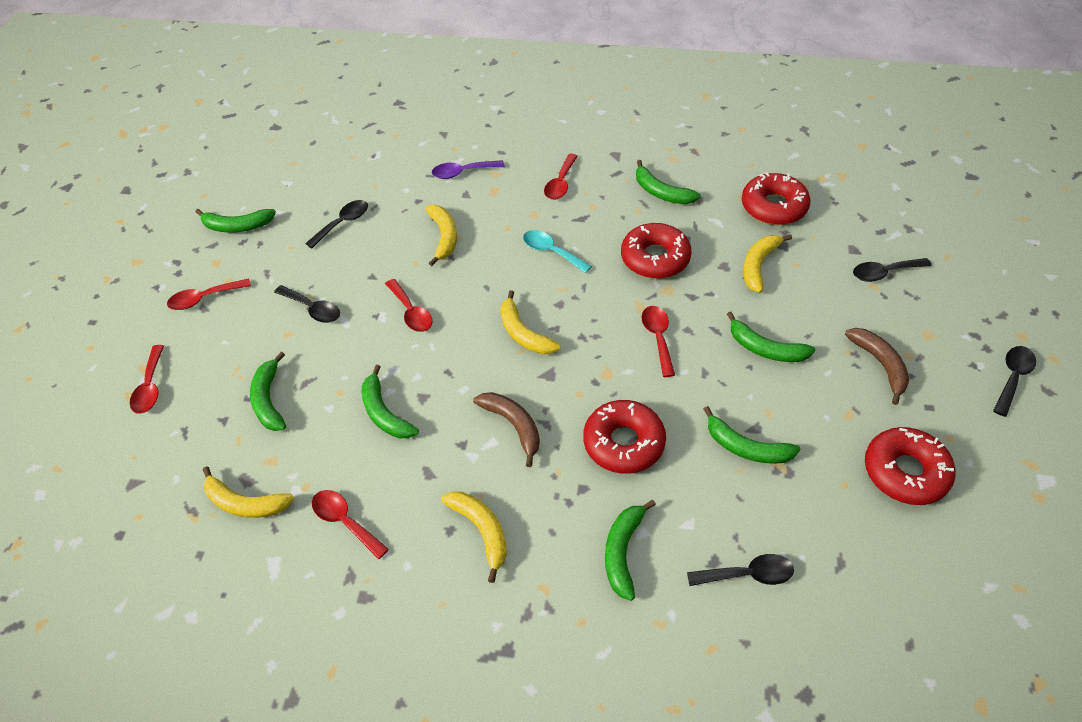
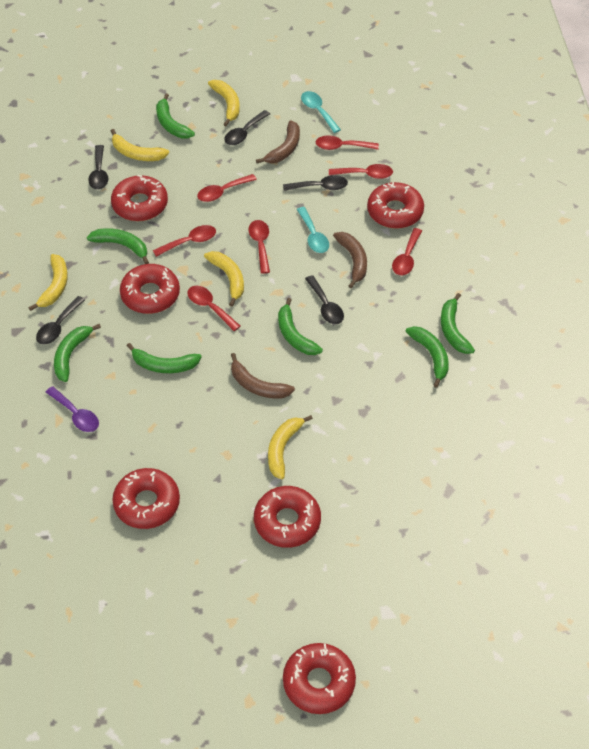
brown banana: 2 -> 3
red donut: 4 -> 6
red spoon: 6 -> 7
turquoise spoon: 1 -> 2

